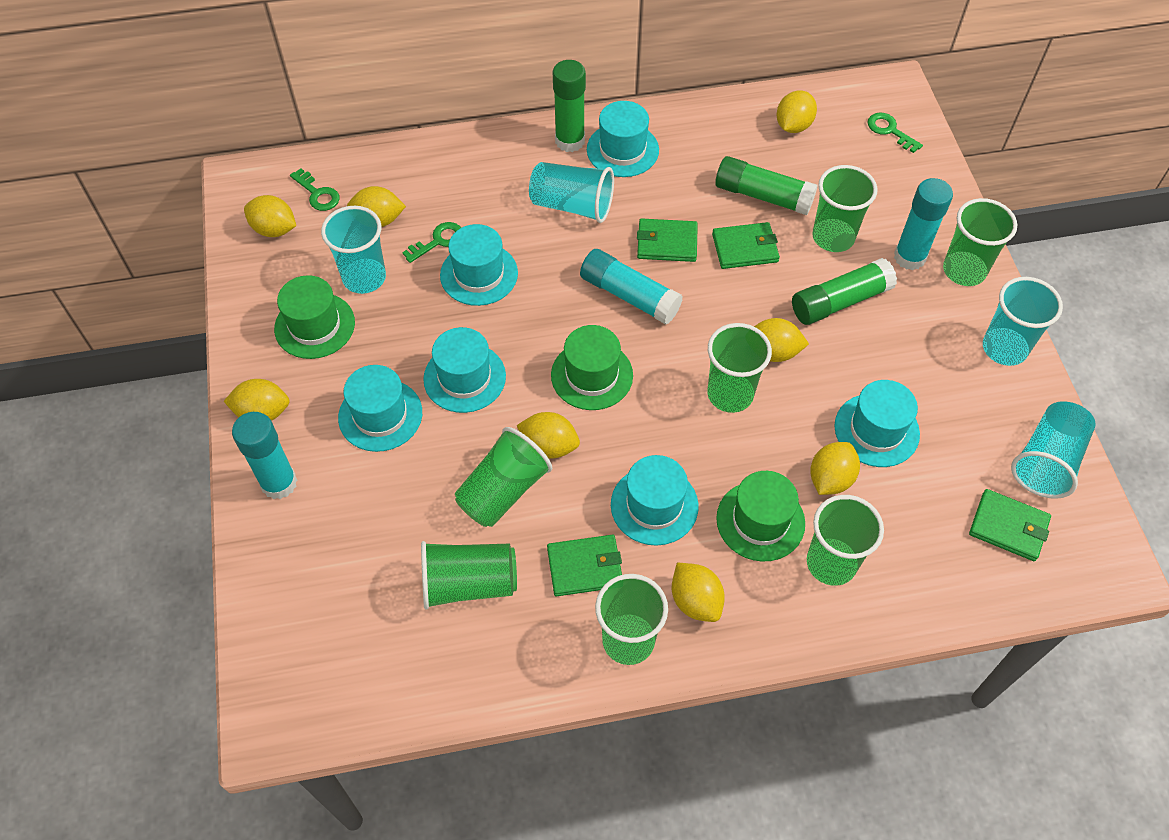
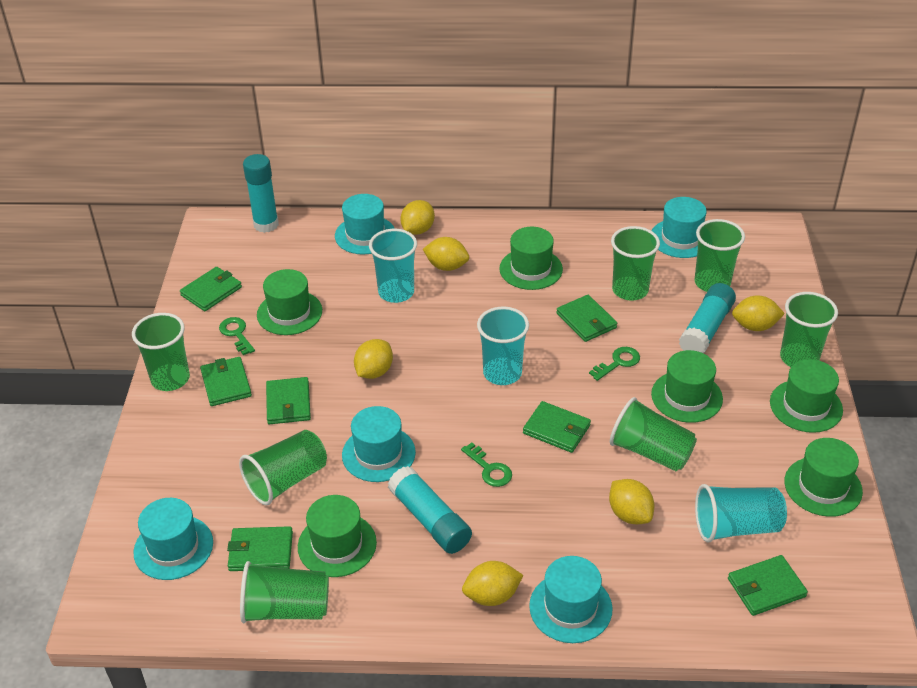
green glue stick: 3 -> 0
green hat: 3 -> 6
green wallet: 4 -> 7
turquoise cup: 4 -> 3
turquoise hat: 6 -> 5
yellow lemon: 8 -> 6

